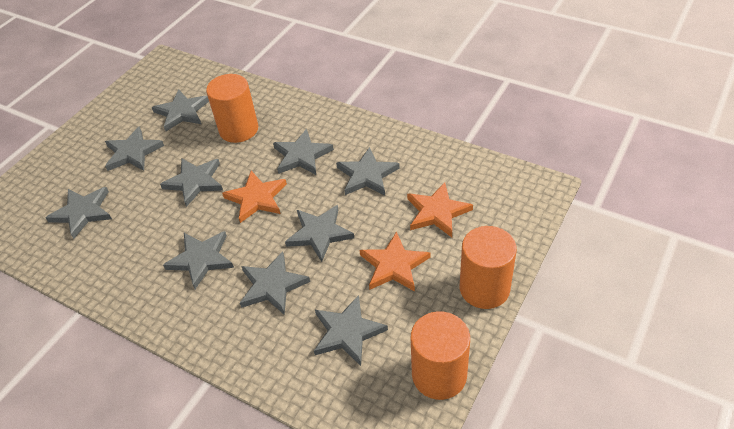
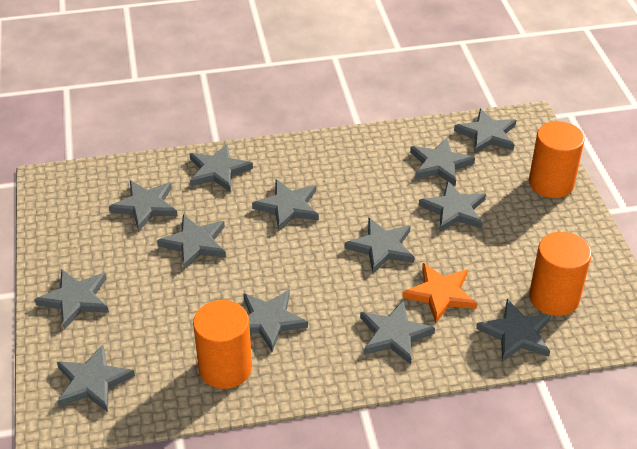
grey star: 10 -> 13
orange star: 3 -> 1

